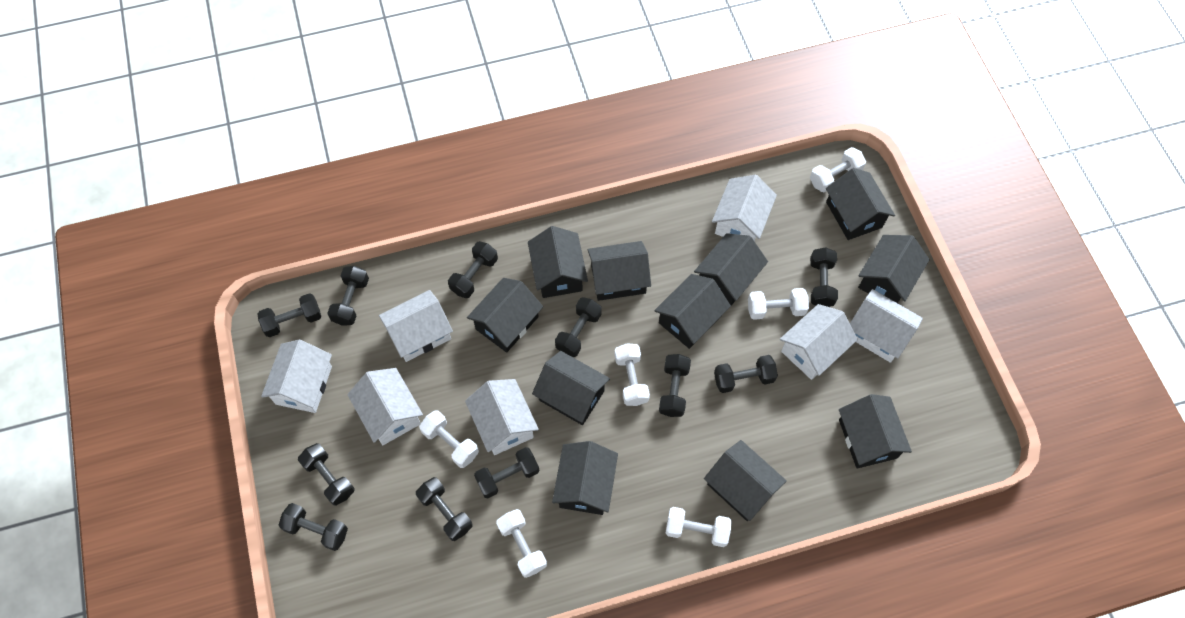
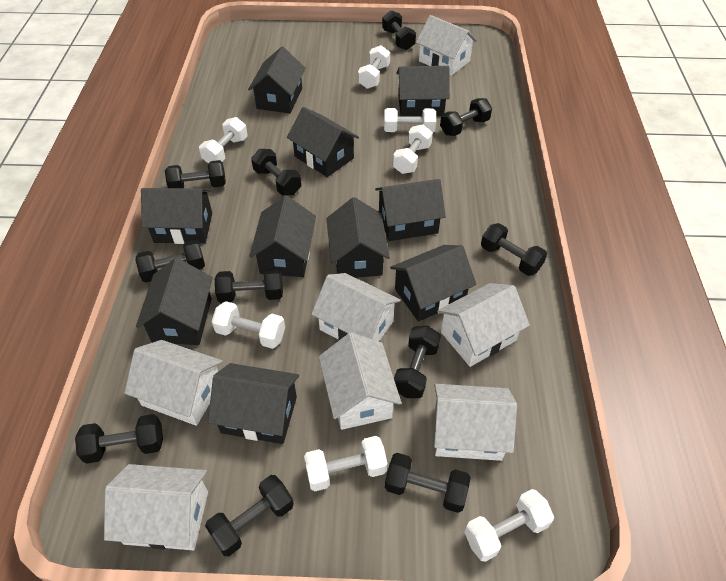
black house: 11 -> 10
white dumbbell: 6 -> 7

